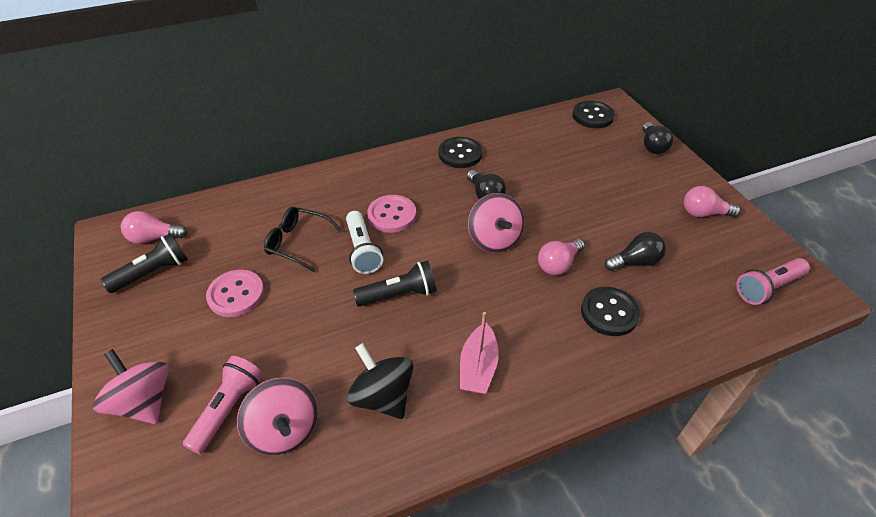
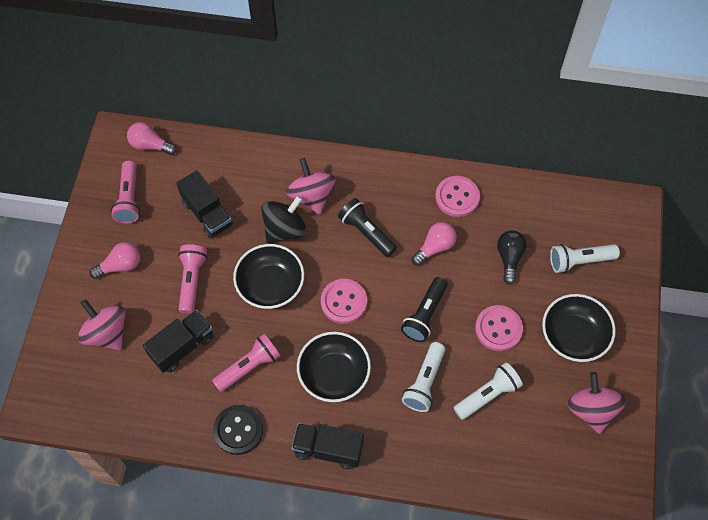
black bowl: 0 -> 3
black button: 3 -> 1
black glasses: 1 -> 0
black light bulb: 3 -> 1
black truck: 0 -> 3
pink boat: 1 -> 0
pink button: 2 -> 3
pink flashlight: 2 -> 3
white flashlight: 1 -> 3

